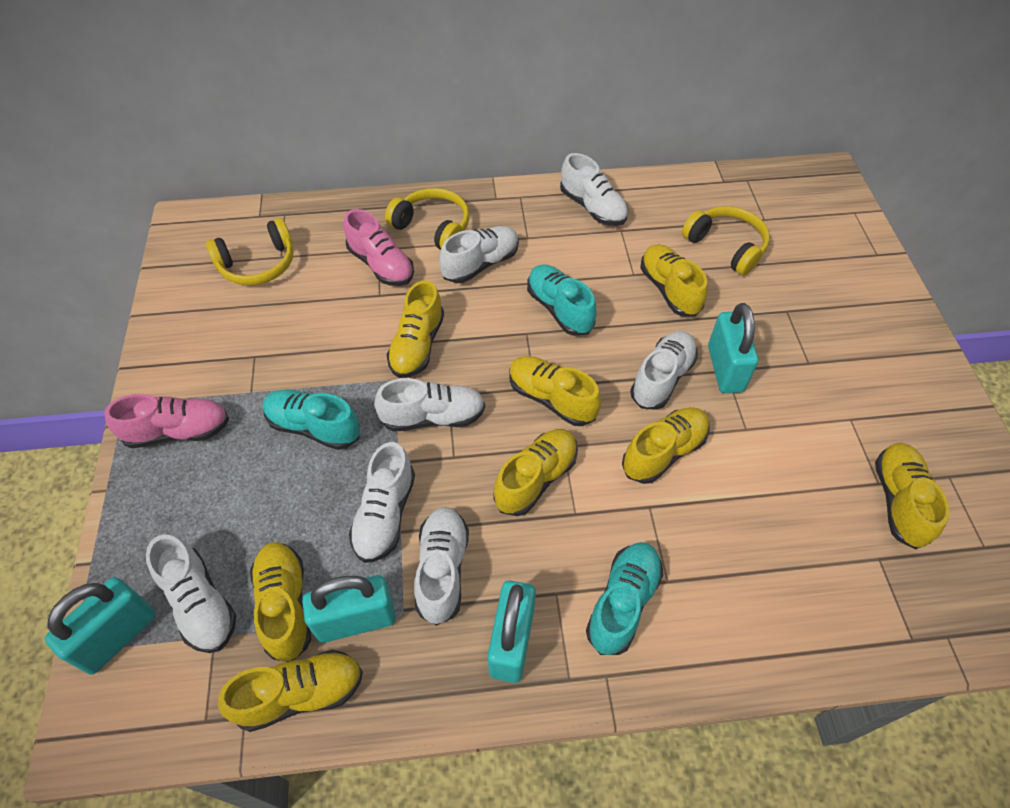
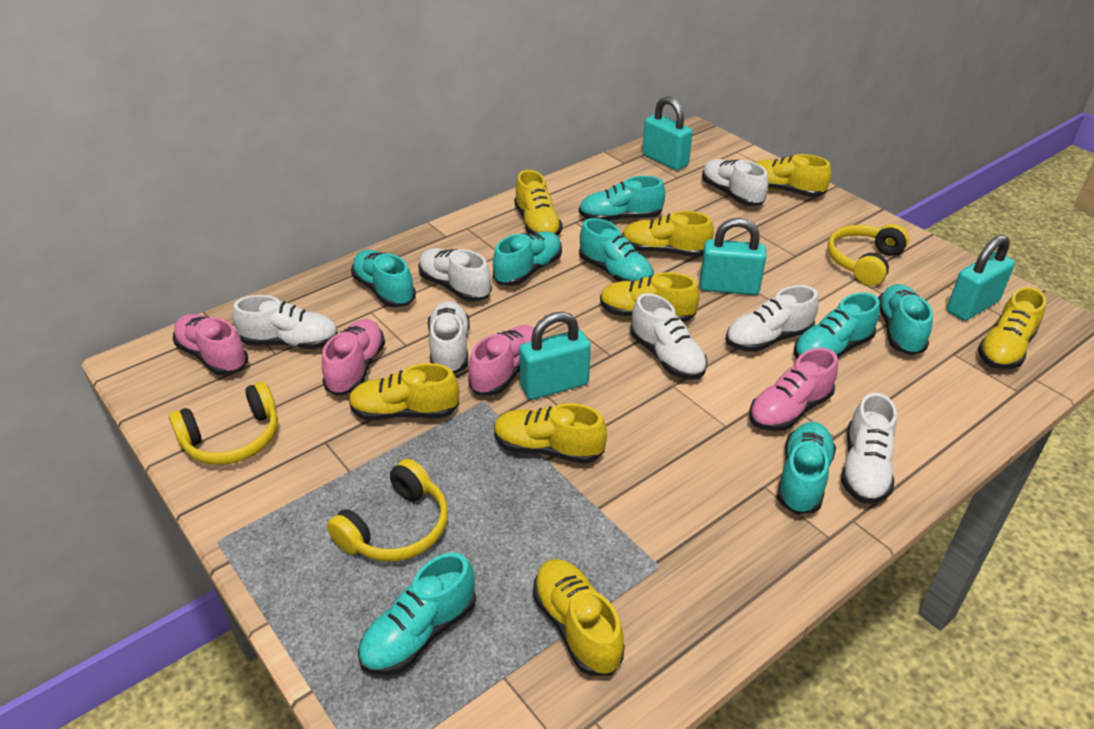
pink shoe: 2 -> 4
turquoise shoe: 3 -> 8

